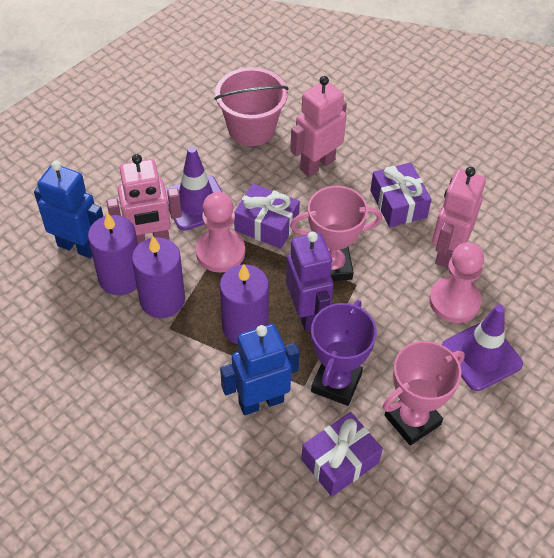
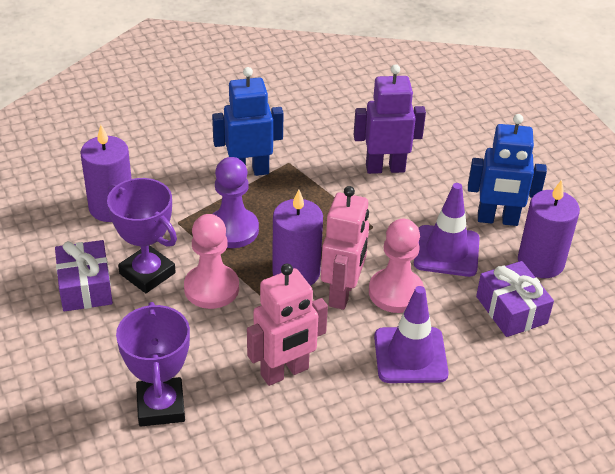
pink bucket: 1 -> 0
pink robot: 3 -> 2
pink trophy: 2 -> 0
purple gift: 3 -> 2
purple pawn: 0 -> 1
purple trophy: 1 -> 2

